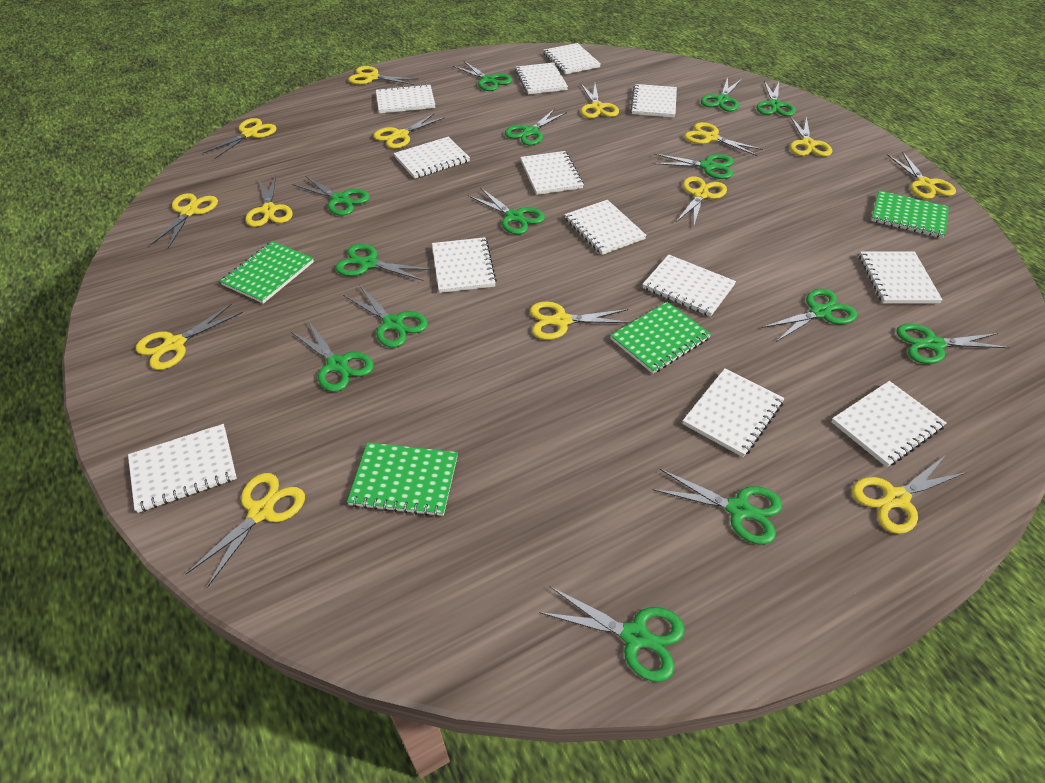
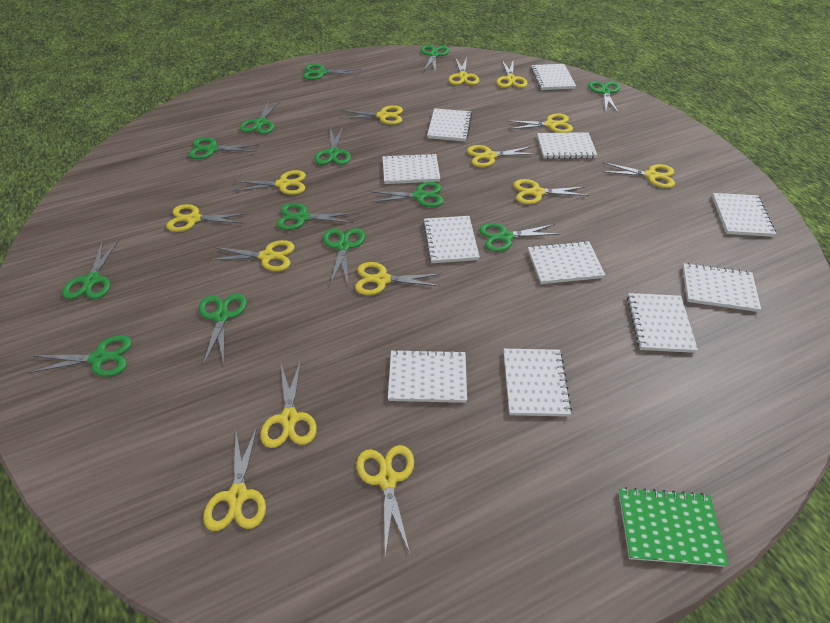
green notebook: 4 -> 1
green scissors: 14 -> 13
white notebook: 13 -> 11

